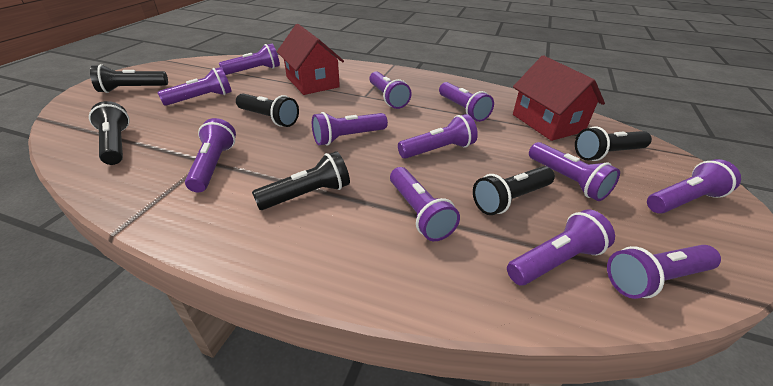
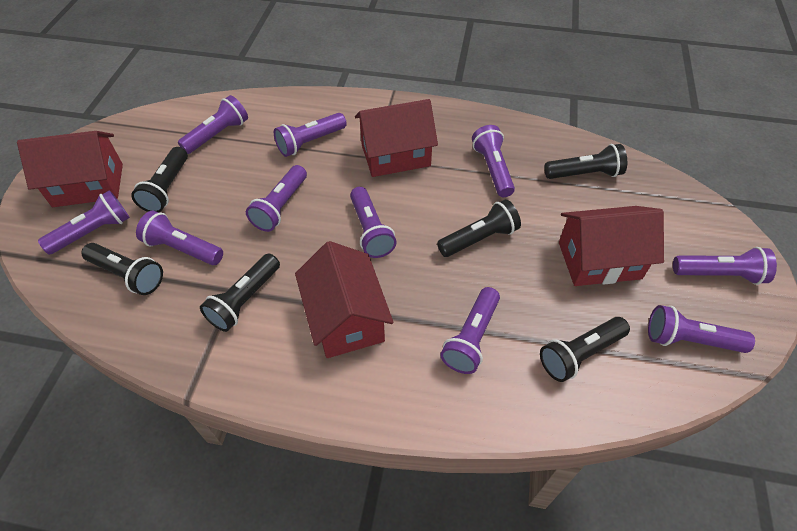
purple flashlight: 12 -> 10
red house: 2 -> 4

